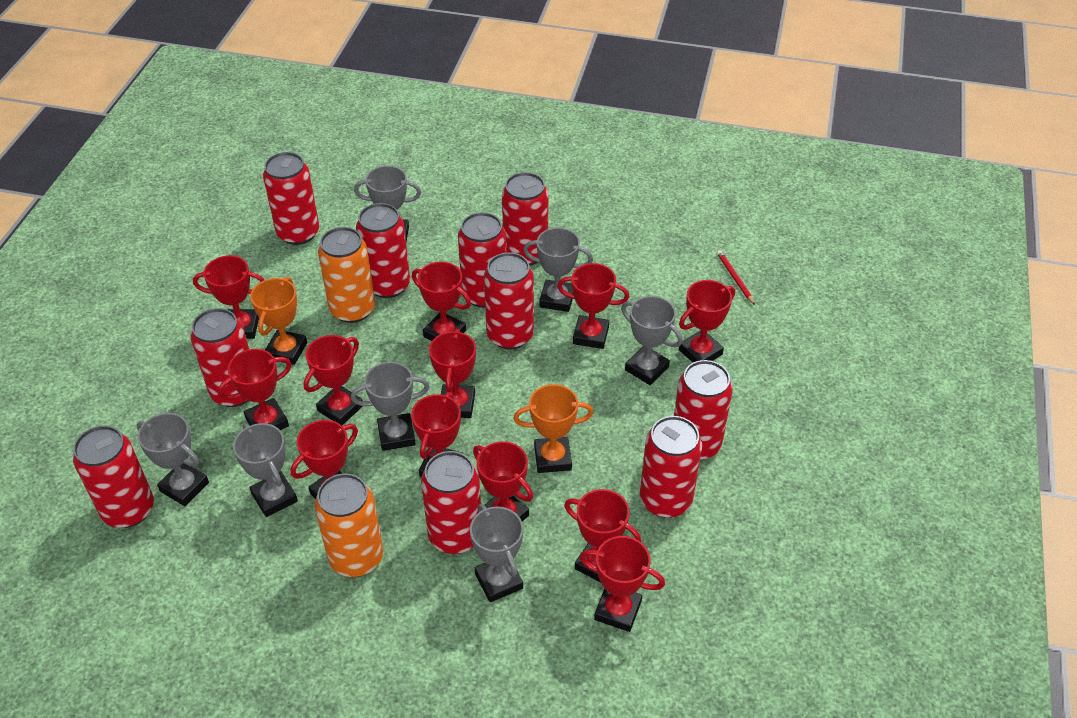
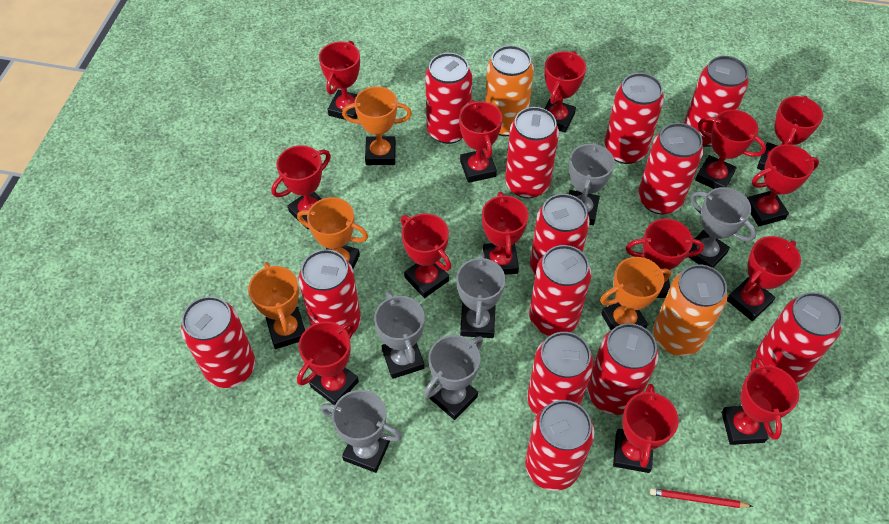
grey trophy: 7 -> 6
orange trophy: 2 -> 4
red can: 10 -> 13
red trophy: 12 -> 14

